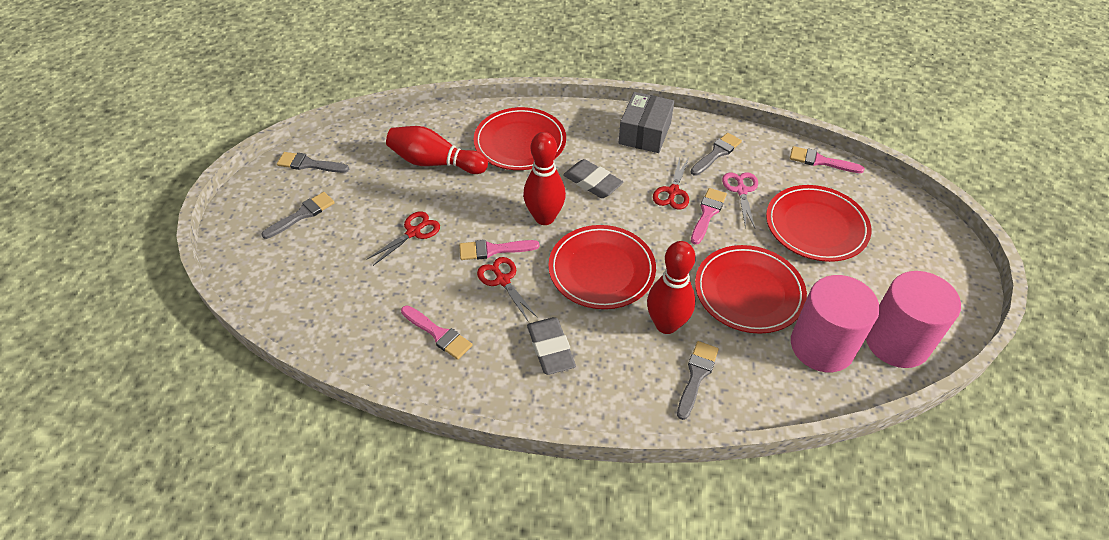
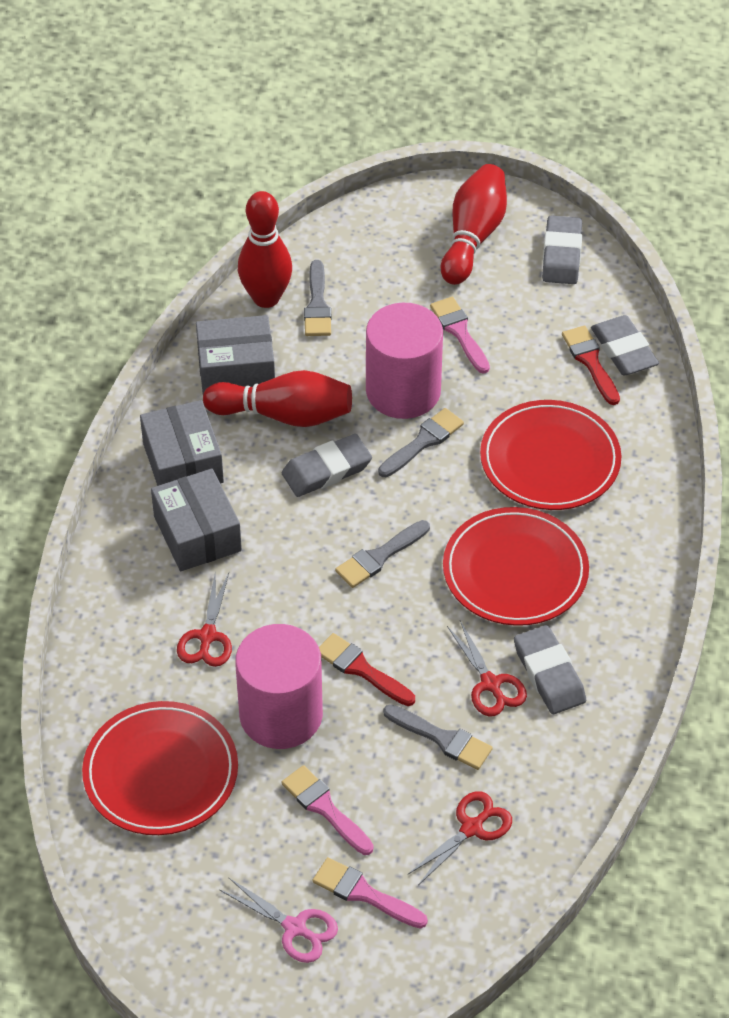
grey box: 1 -> 3
grey eraser: 2 -> 4
pink brush: 4 -> 3
red brush: 0 -> 2
red plate: 4 -> 3

